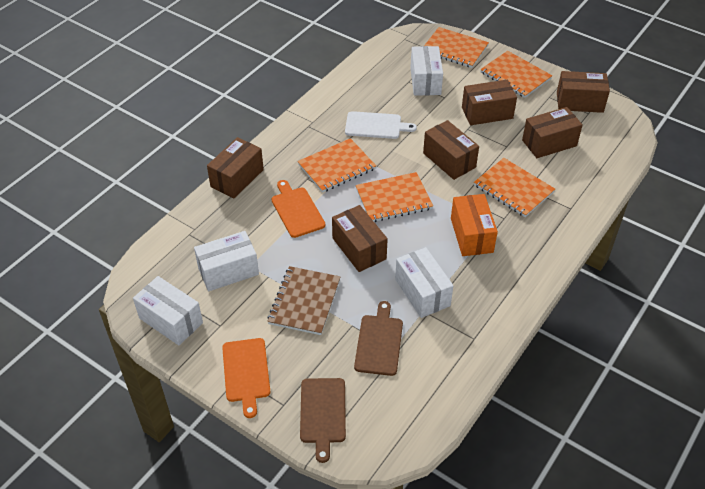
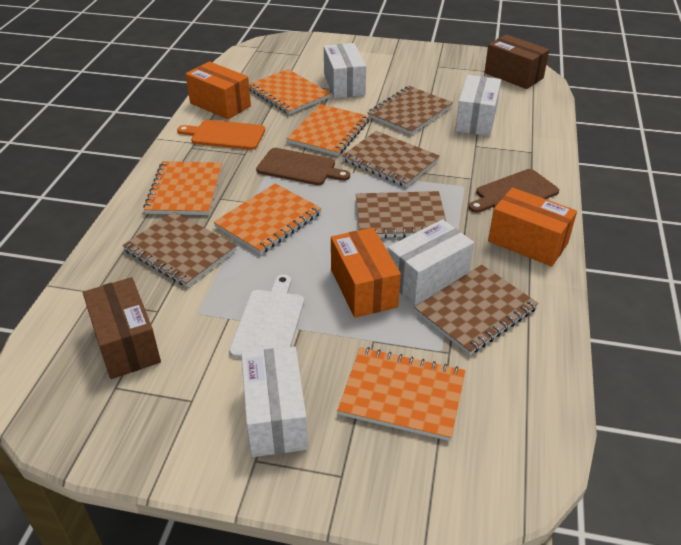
brown box: 6 -> 2
brown notebook: 1 -> 5
orange box: 1 -> 3
orange cutting board: 2 -> 1

